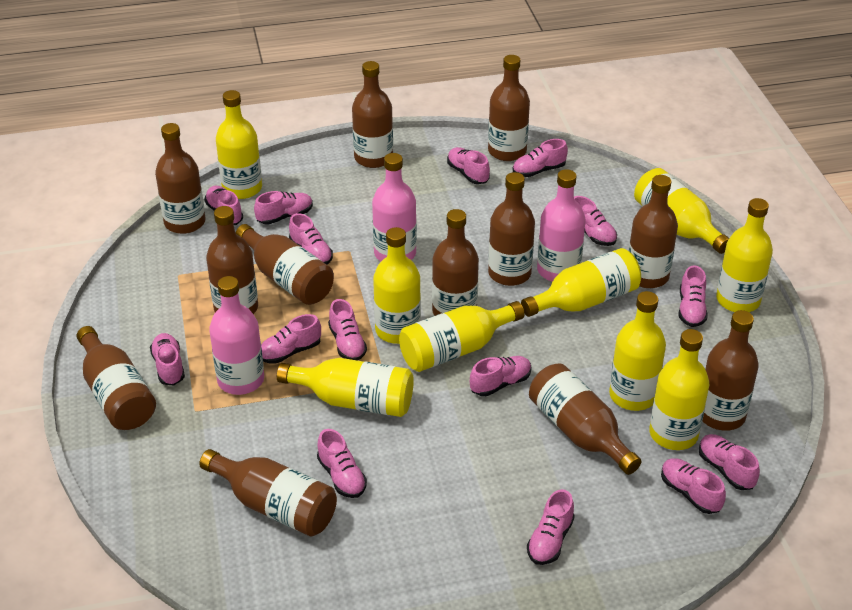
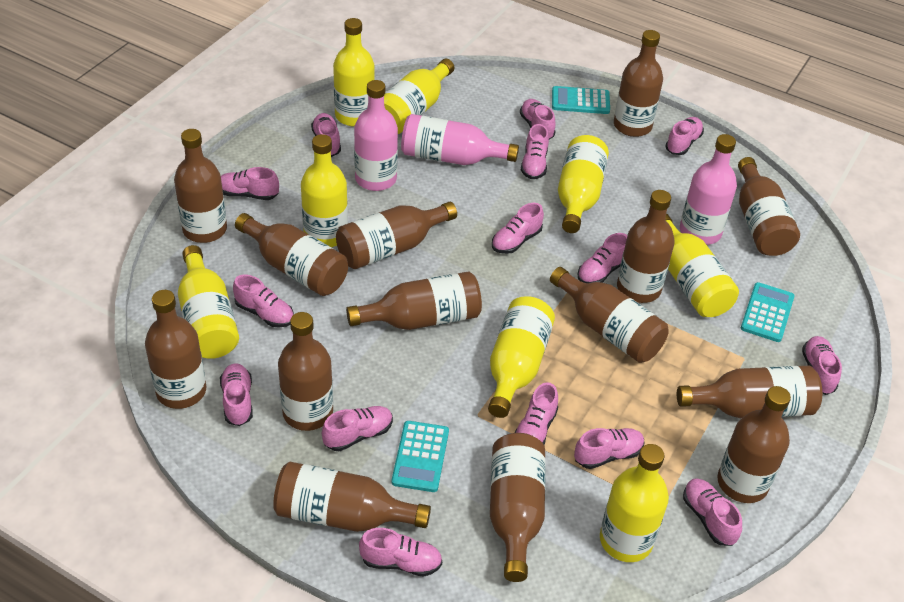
brown bottle: 12 -> 14
turquoise calculator: 0 -> 3
yellow bottle: 9 -> 8

